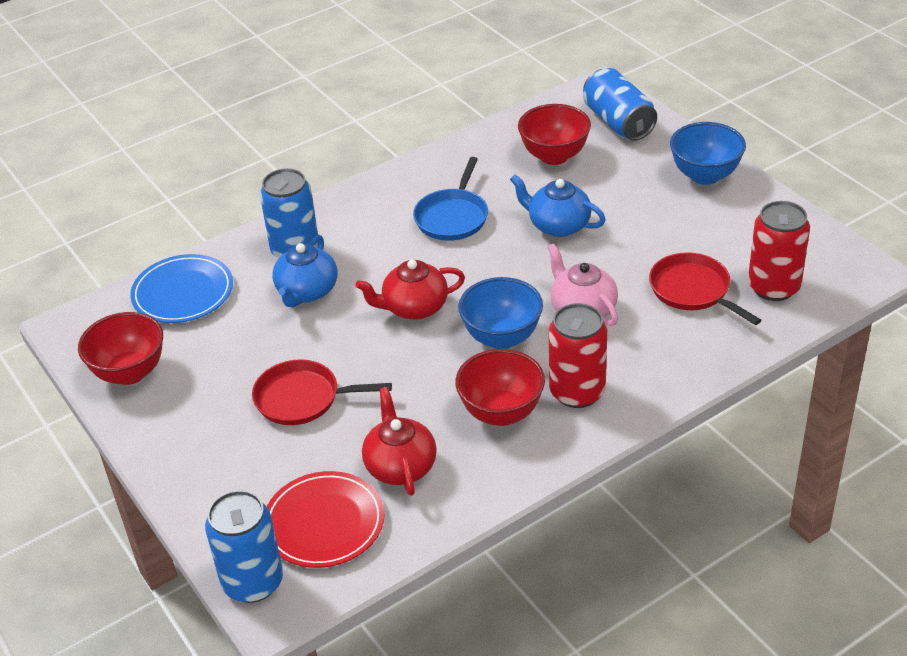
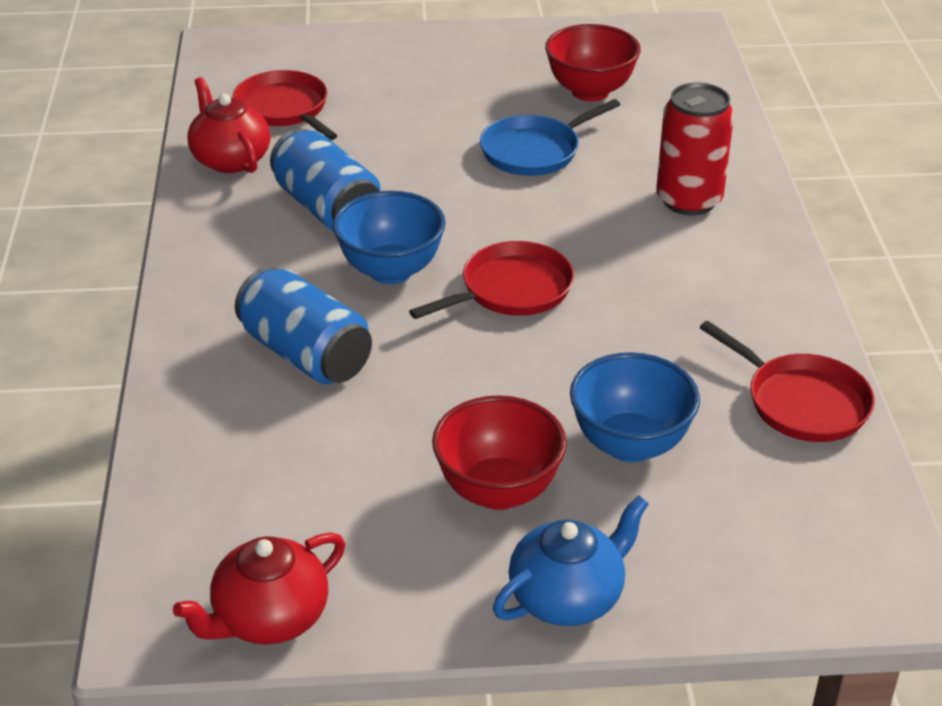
blue can: 3 -> 2
blue plate: 1 -> 0
blue teapot: 2 -> 1
pink teapot: 1 -> 0
red bowl: 3 -> 2
red can: 2 -> 1
red pan: 2 -> 3
red plate: 1 -> 0

